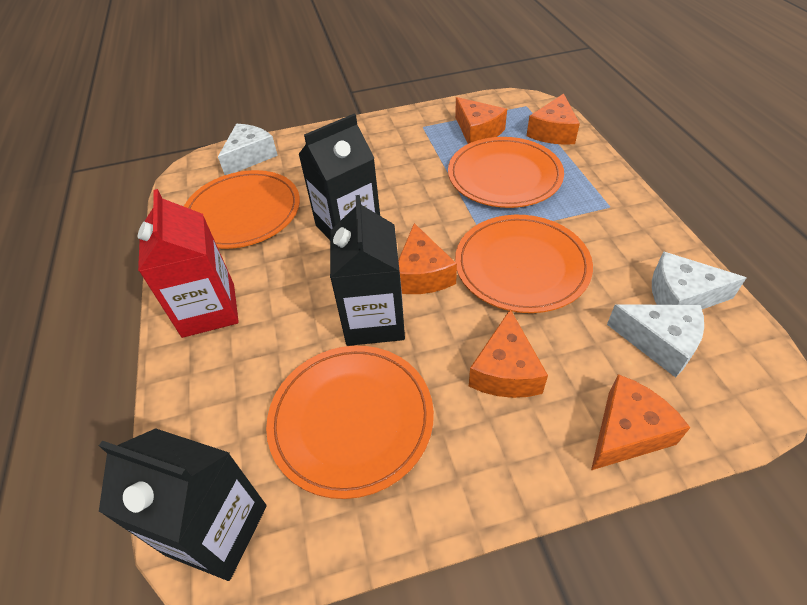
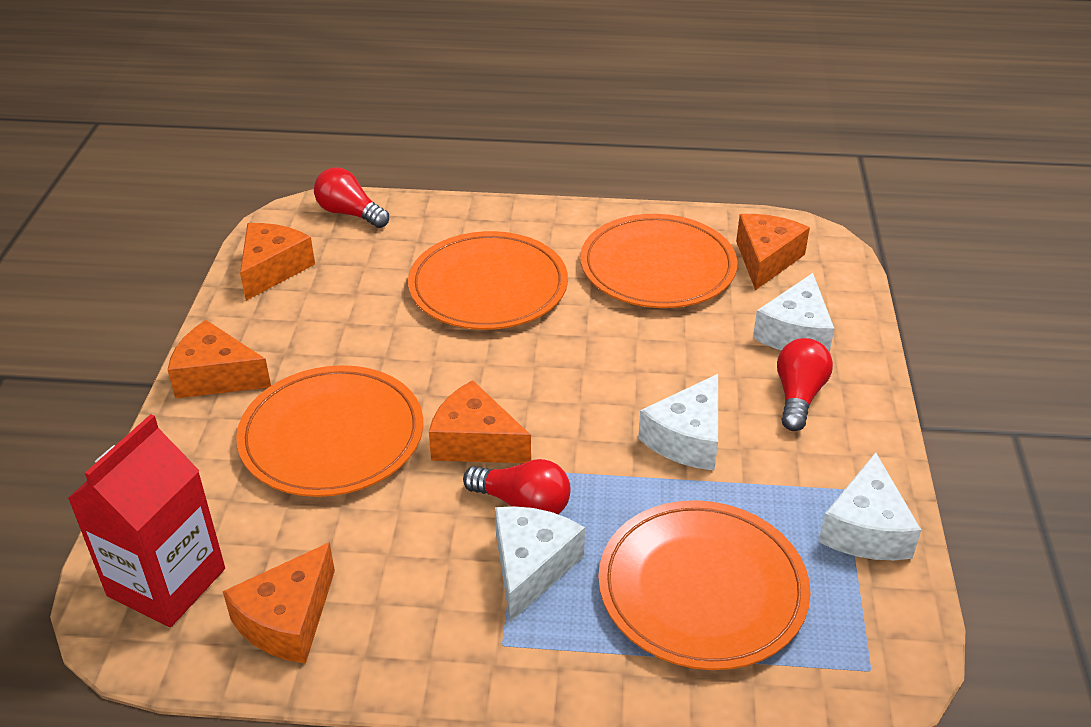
black carton: 3 -> 0
red light bulb: 0 -> 3
white cheese: 3 -> 4

